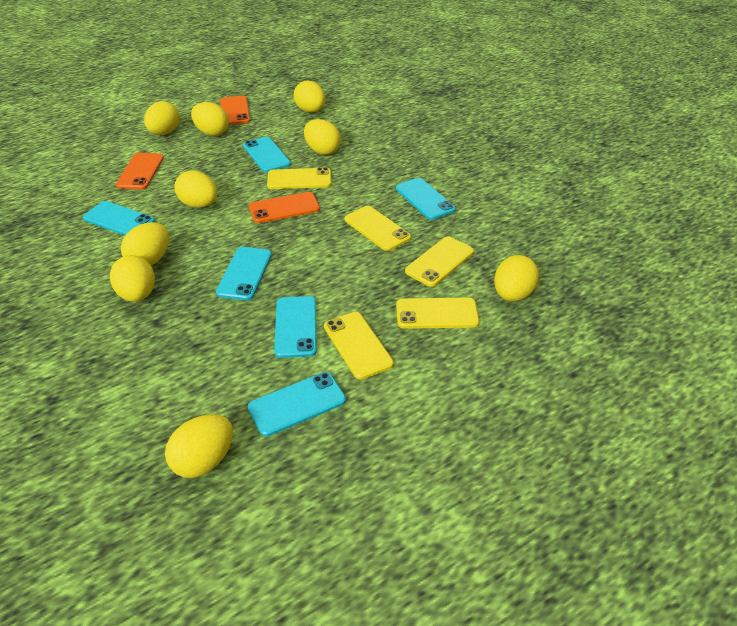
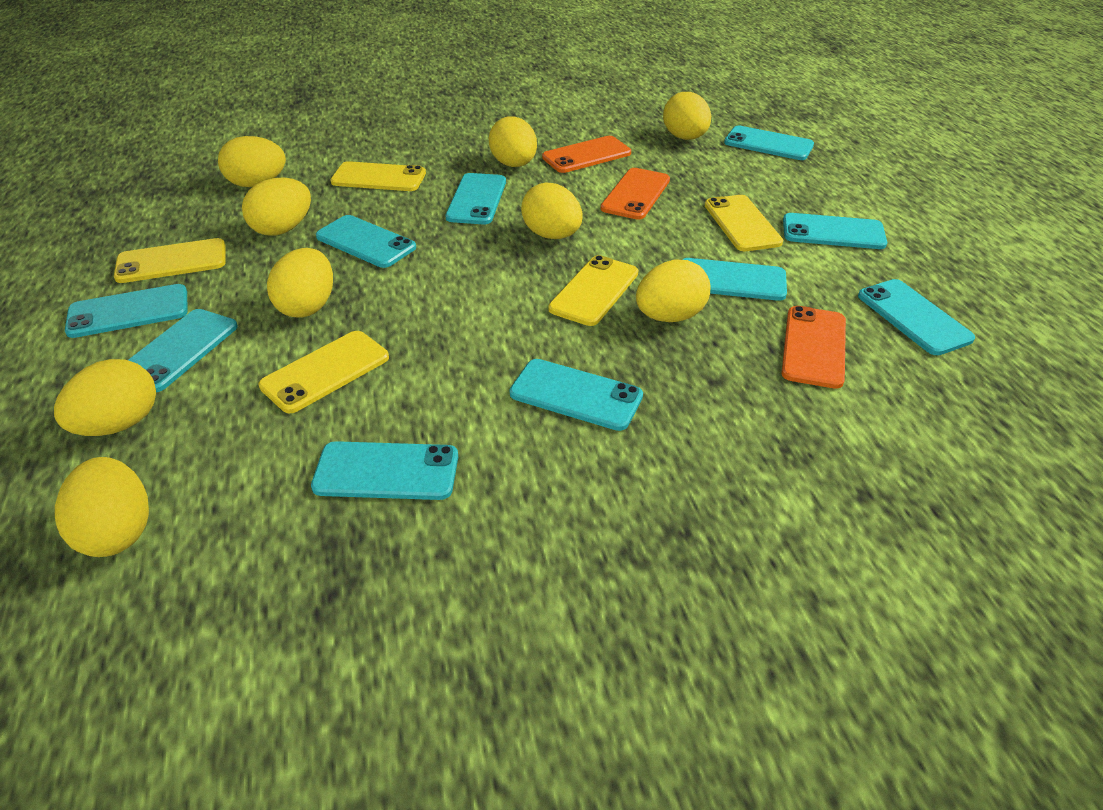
turquoise phone: 6 -> 10

